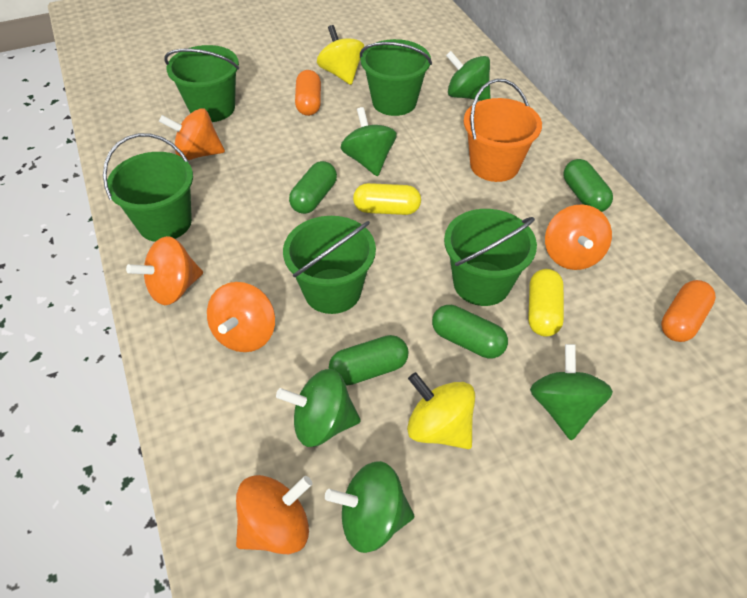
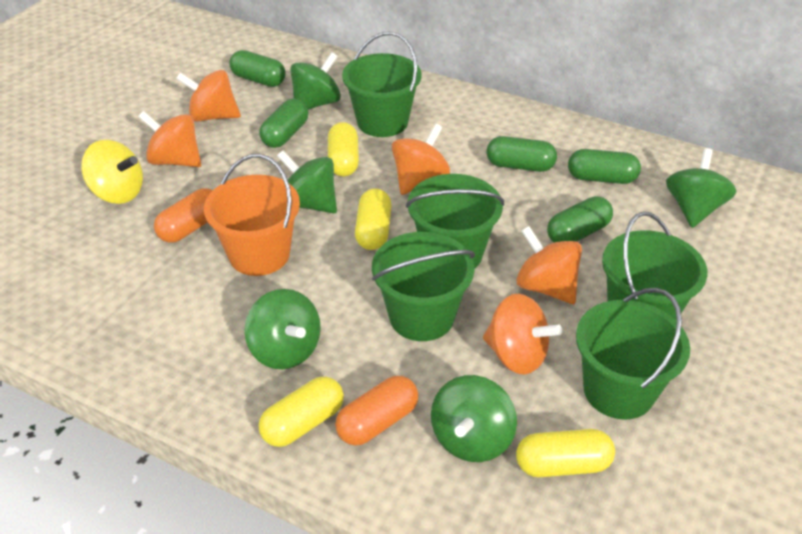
green capsule: 4 -> 5
yellow capsule: 2 -> 4
yellow spinning top: 2 -> 1

